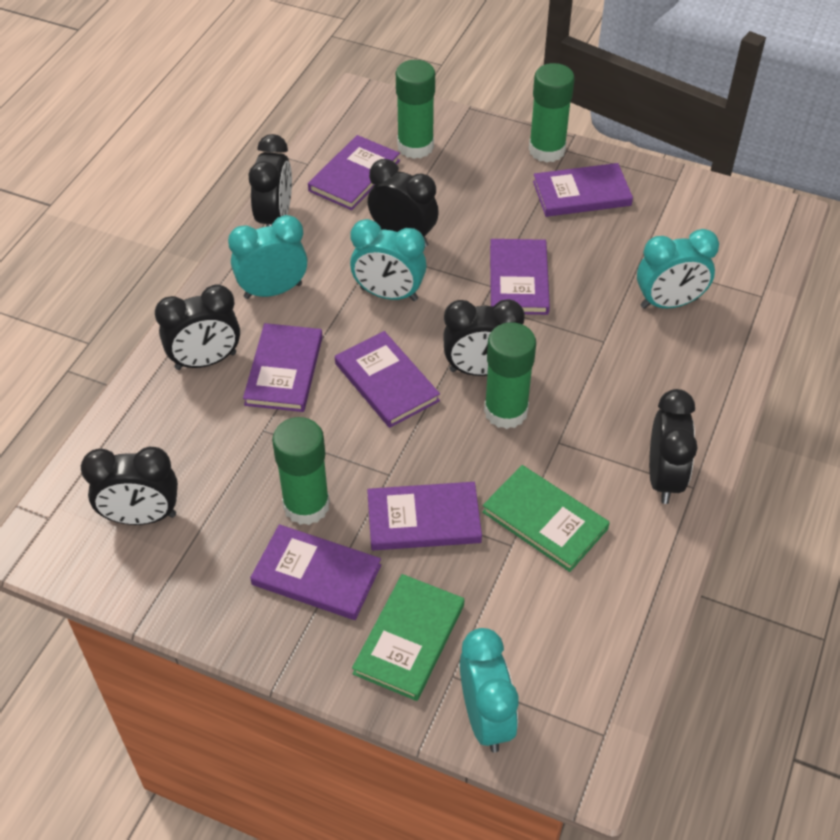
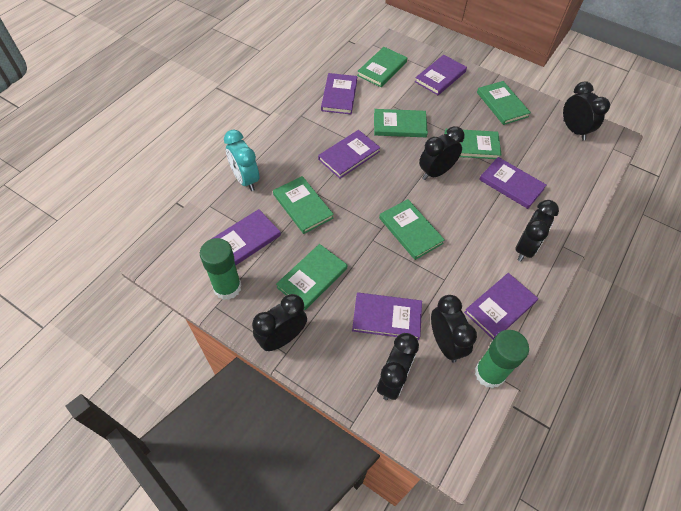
green book: 2 -> 7
green glue stick: 4 -> 2
turquoise clock: 4 -> 1

